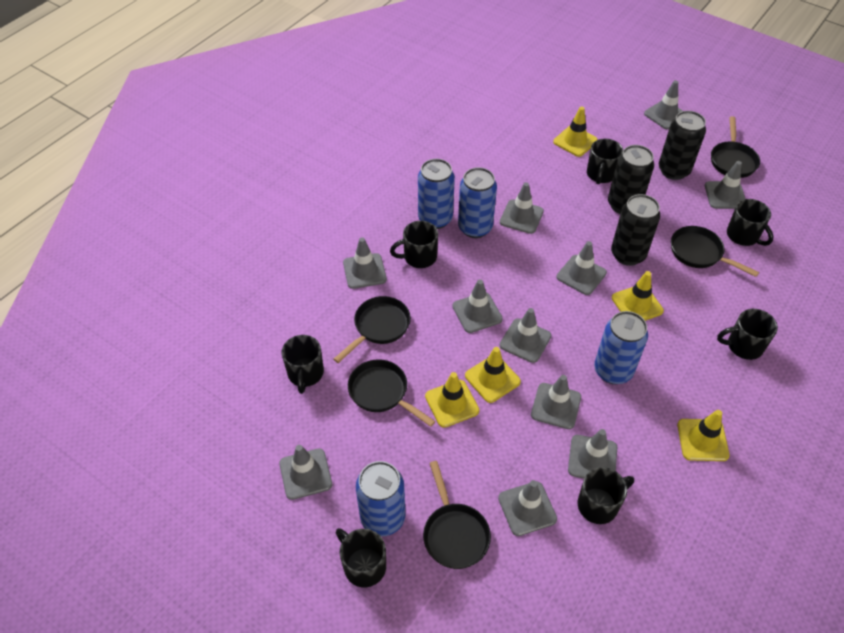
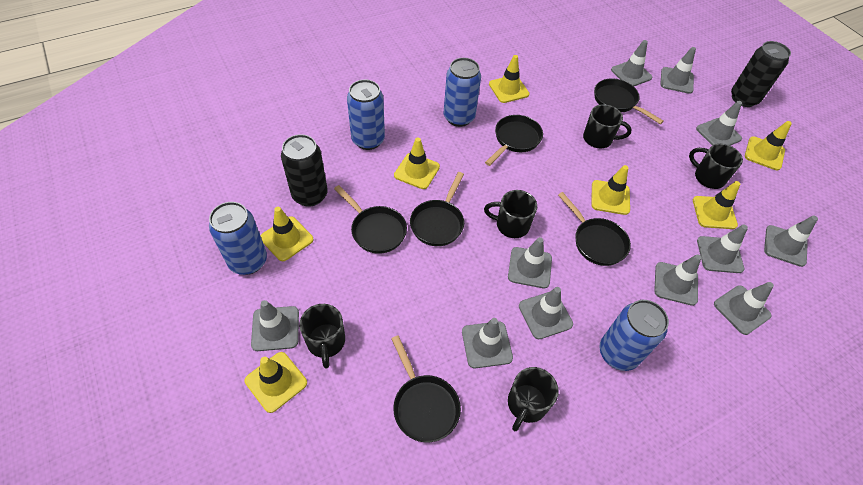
black can: 3 -> 2
black mug: 7 -> 5
black pan: 5 -> 6
yellow traffic cone: 5 -> 7

